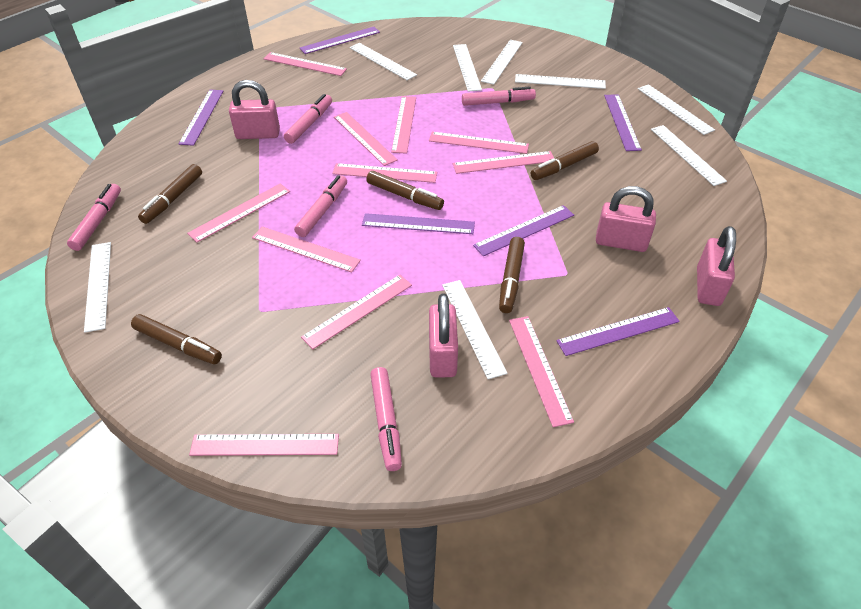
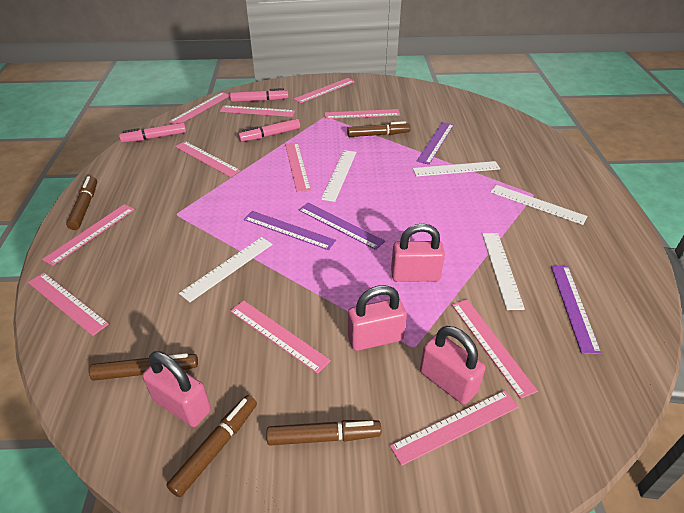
pink marker: 5 -> 3
purple ruler: 6 -> 4
white ruler: 8 -> 5

